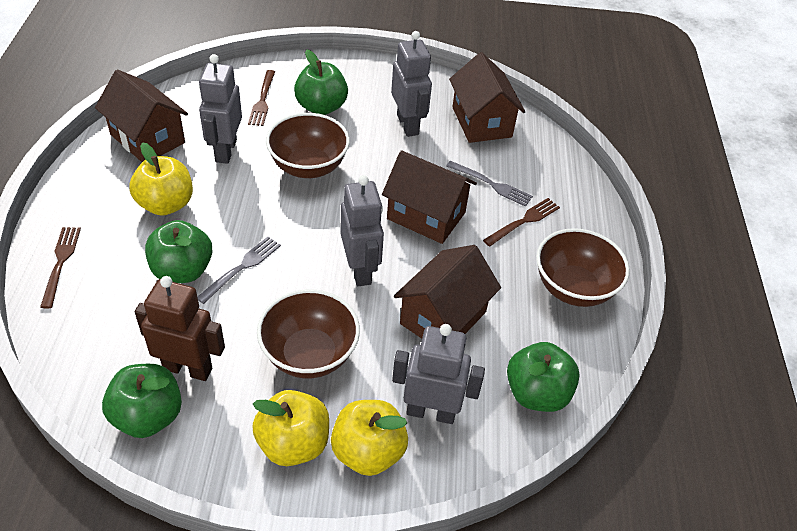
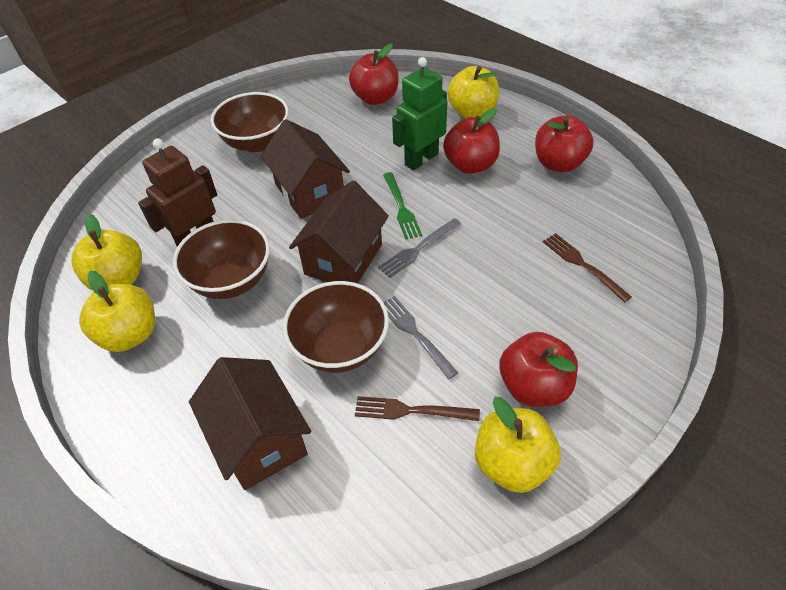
brown fork: 3 -> 2
brown house: 4 -> 3
green apple: 4 -> 0
green fork: 0 -> 1
green robot: 0 -> 1
grey robot: 4 -> 0
red apple: 0 -> 4
yellow apple: 3 -> 4

